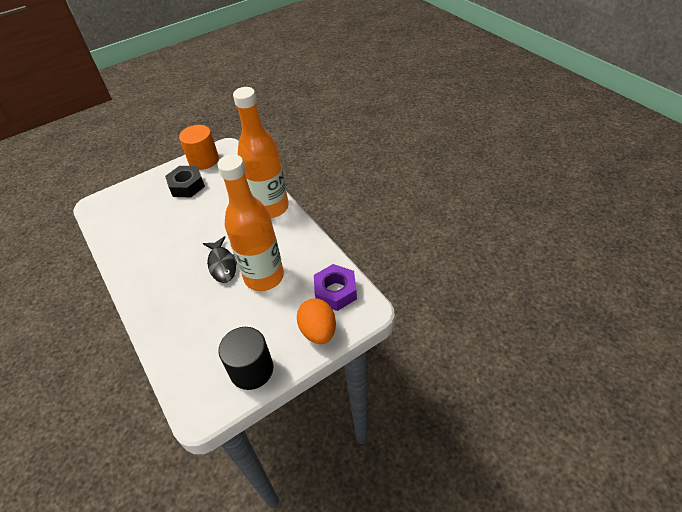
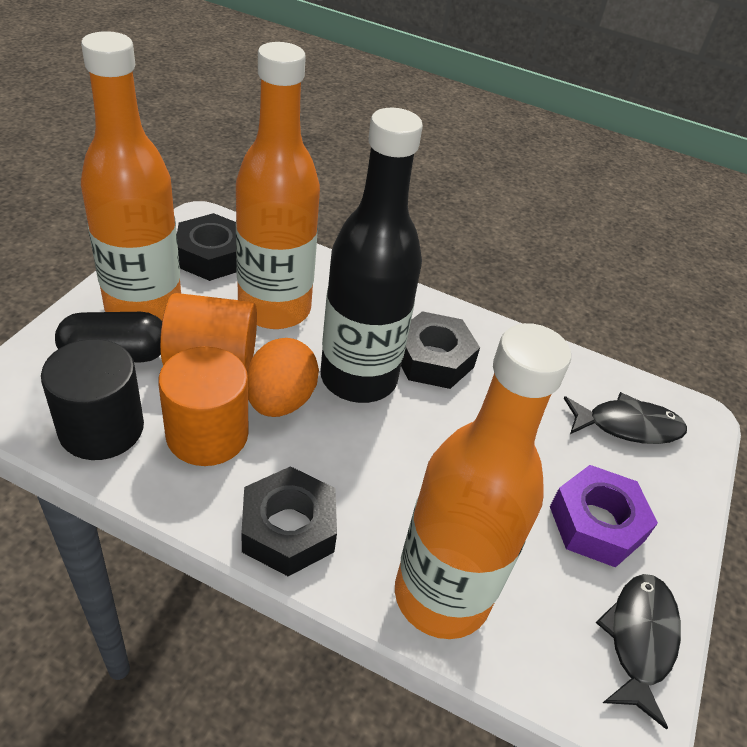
black bottle: 0 -> 1
black capsule: 0 -> 1
black fish: 1 -> 2
black nut: 1 -> 3
orange bottle: 2 -> 3
orange cylinder: 1 -> 2

